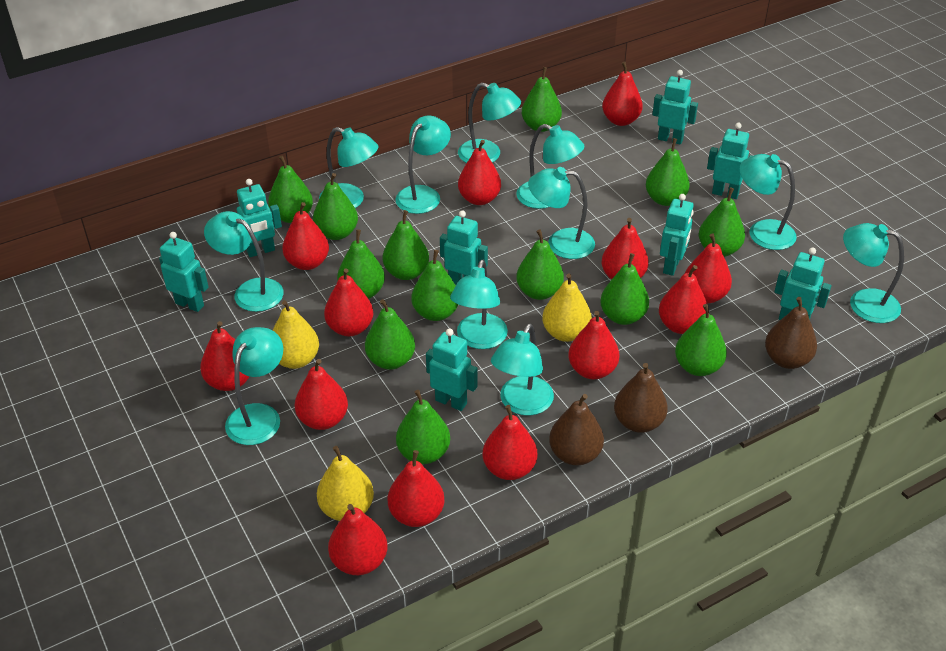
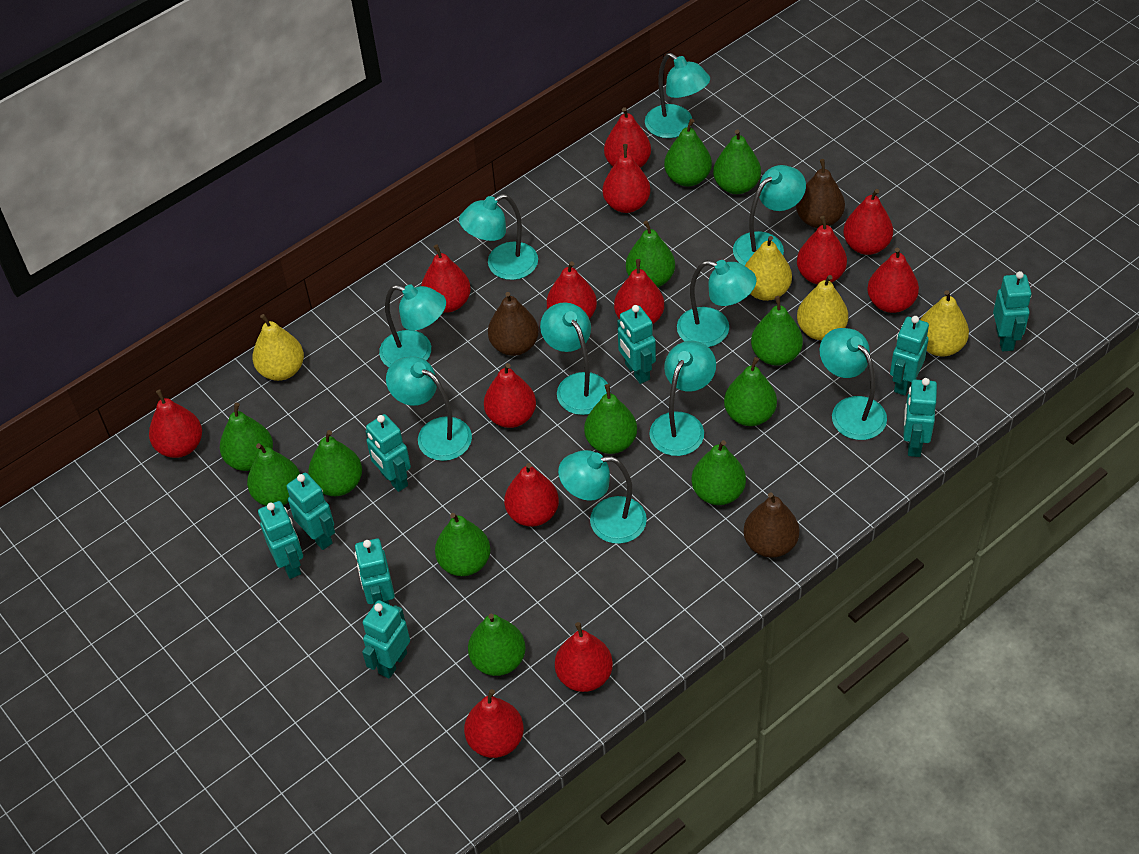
green pear: 13 -> 12
turquoise lamp: 11 -> 10
turquoise robot: 8 -> 9
yellow pear: 3 -> 4

